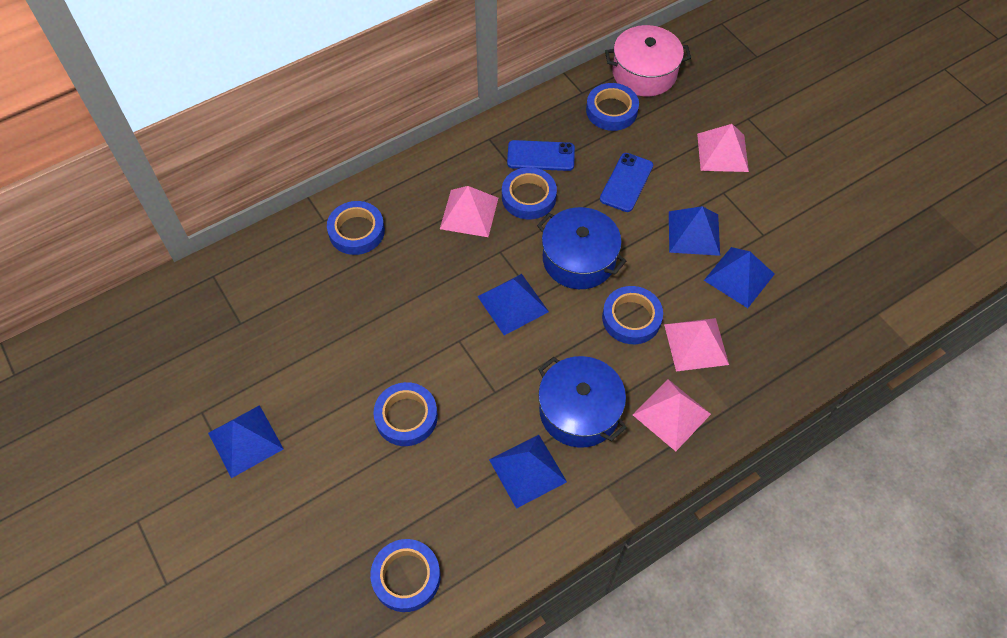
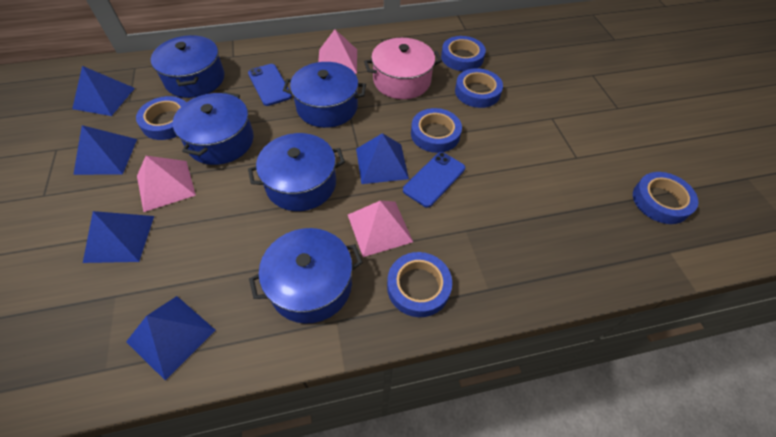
blue pot: 2 -> 5
pink pyramid: 4 -> 3

